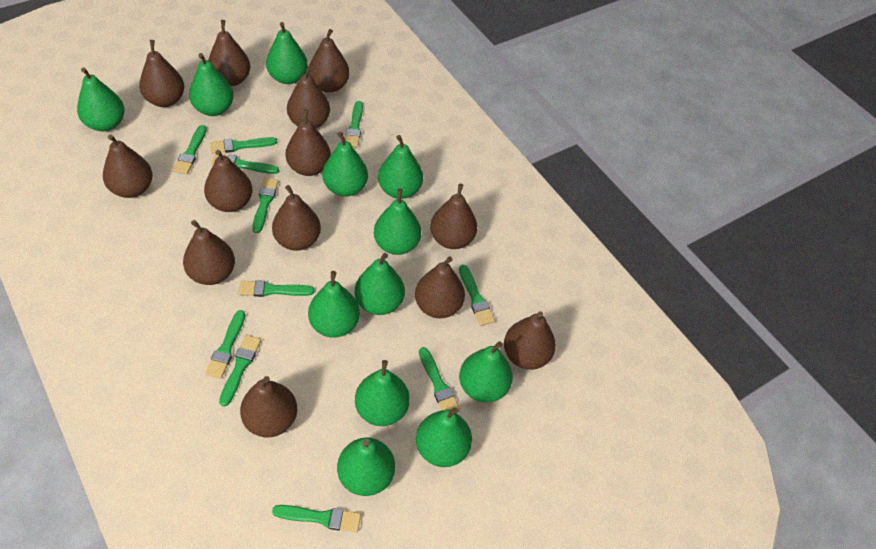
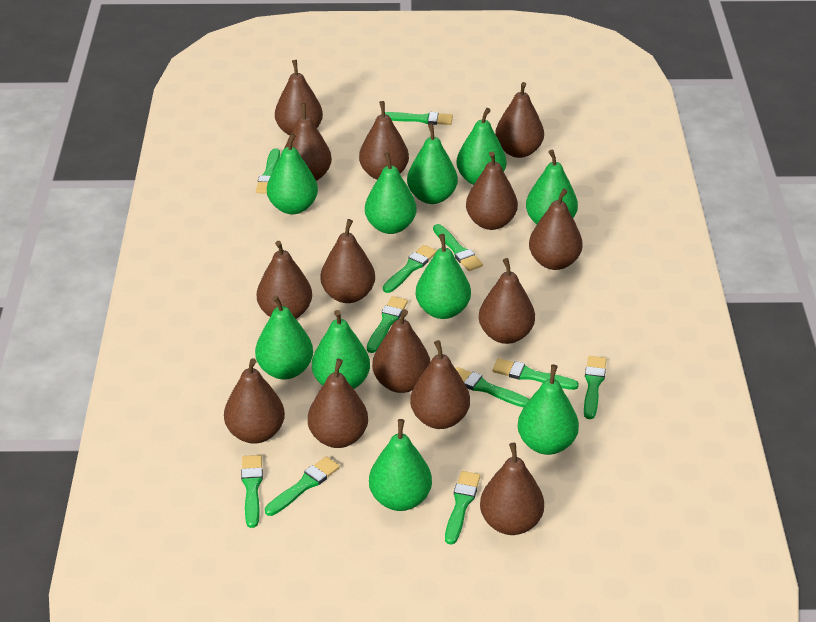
brown pear: 13 -> 14
green pear: 12 -> 10

